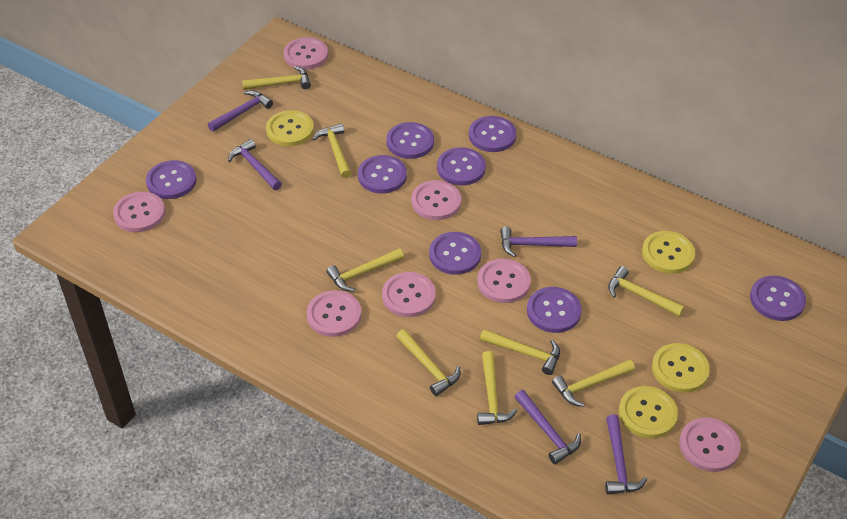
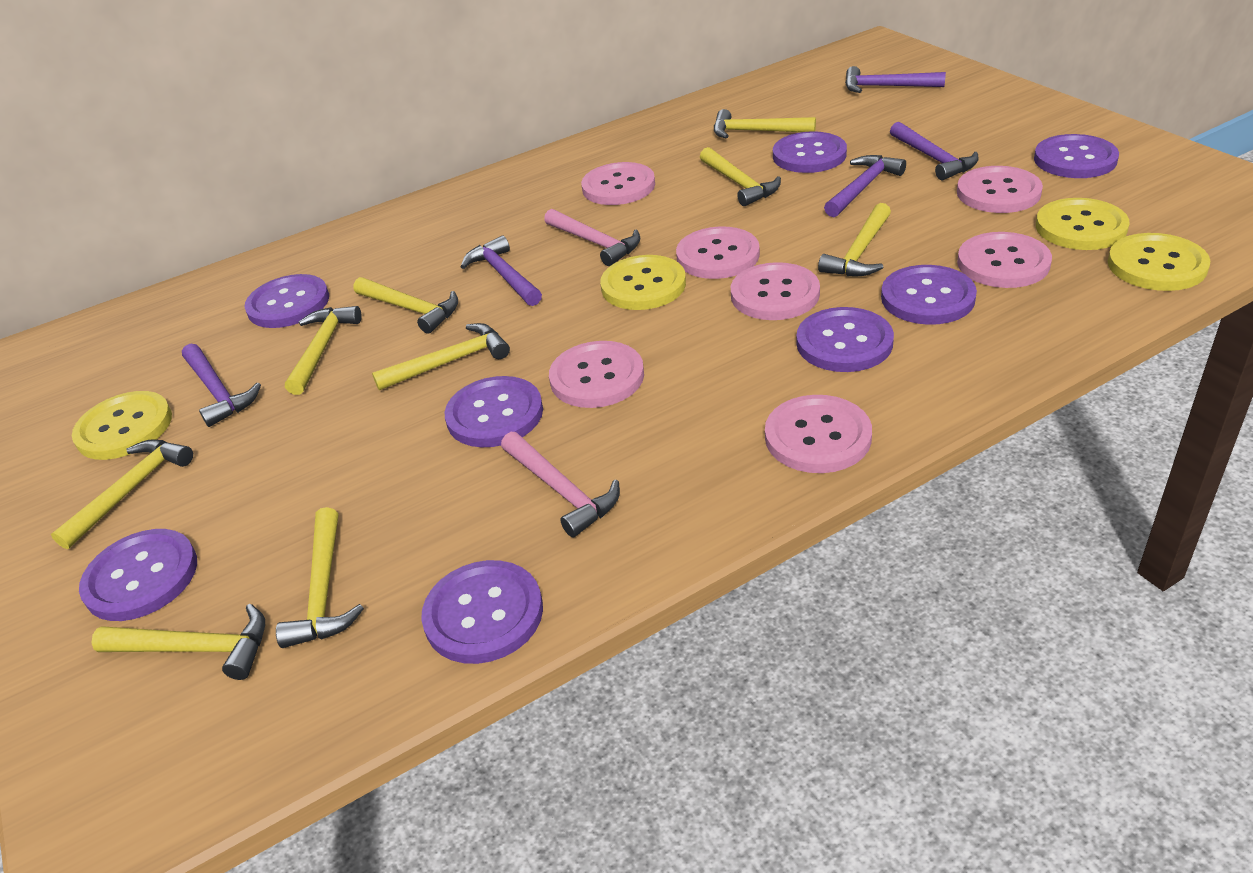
pink hammer: 0 -> 2
yellow hammer: 8 -> 9

